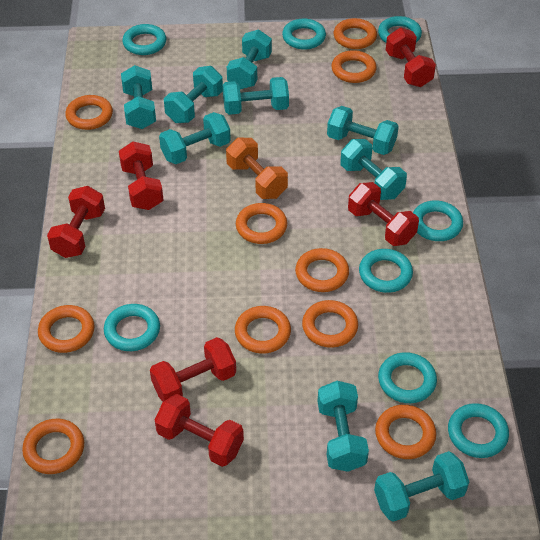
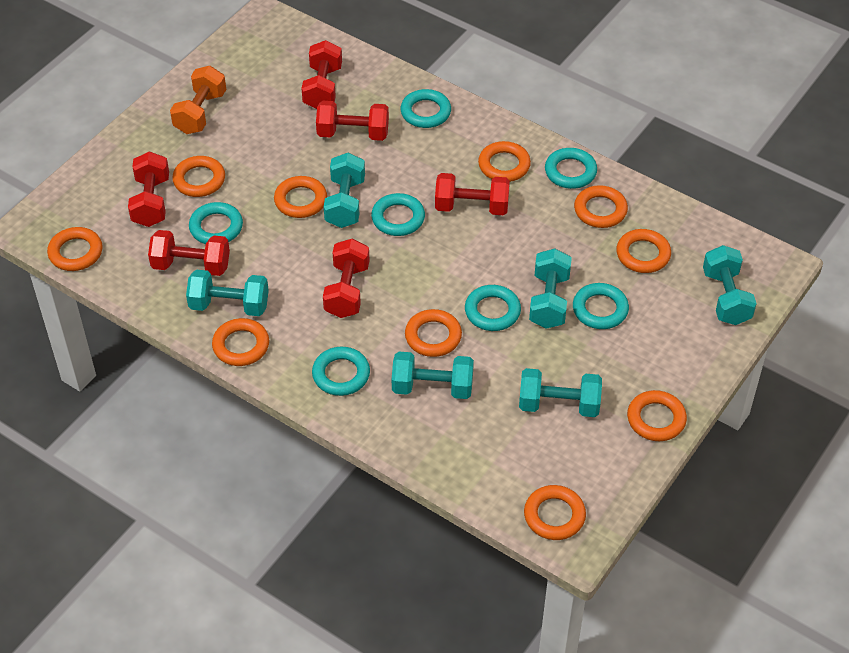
turquoise dumbbell: 9 -> 6
turquoise ring: 8 -> 7

